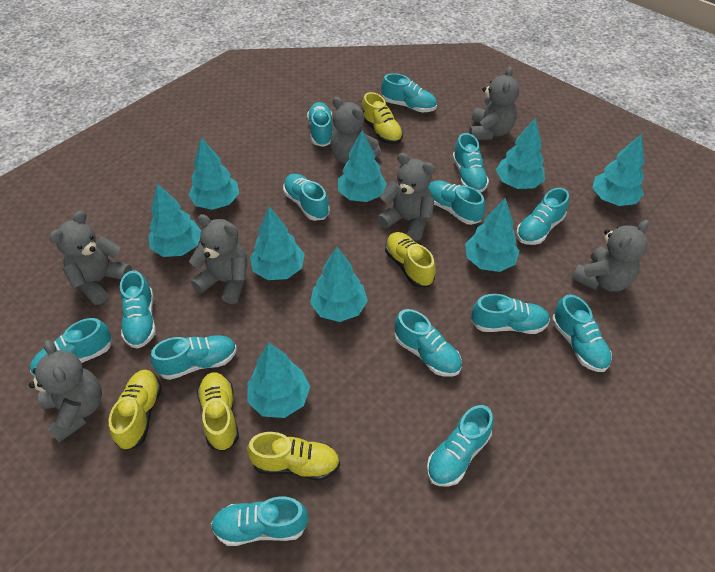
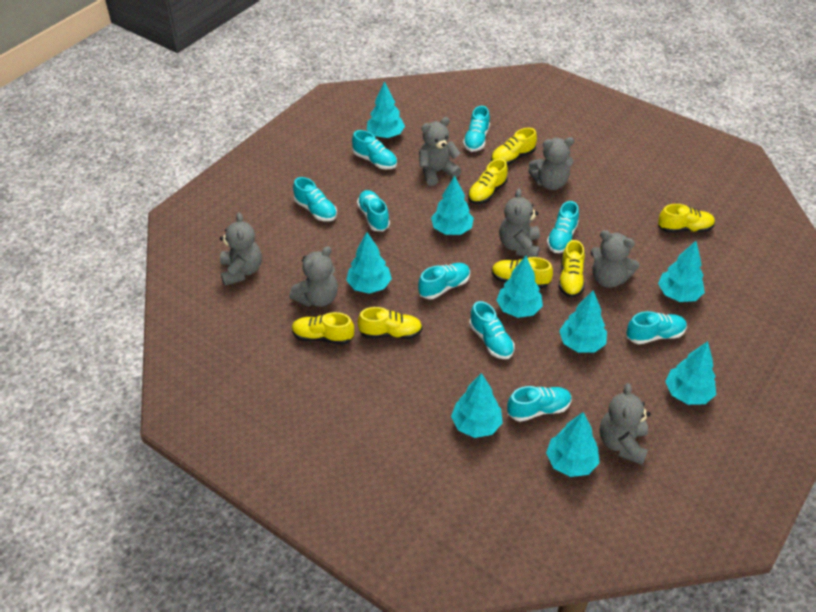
turquoise shoe: 14 -> 9
yellow shoe: 5 -> 7

